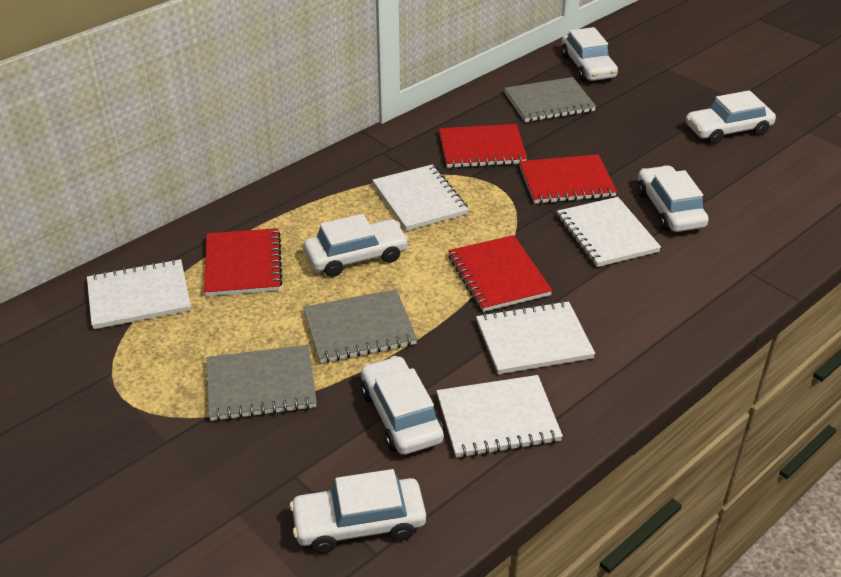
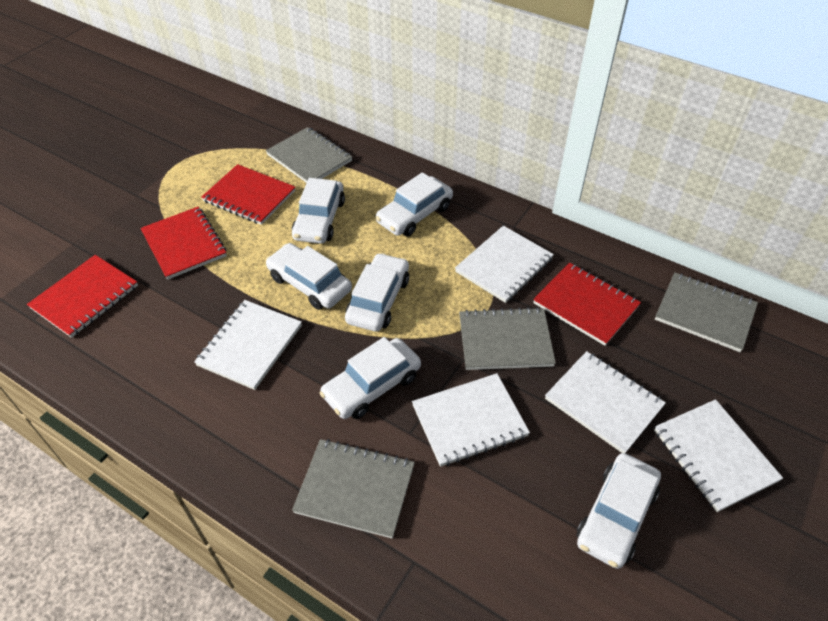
grey notebook: 3 -> 4

